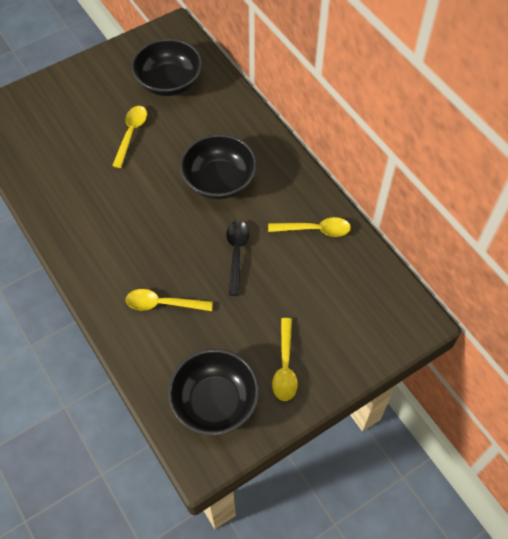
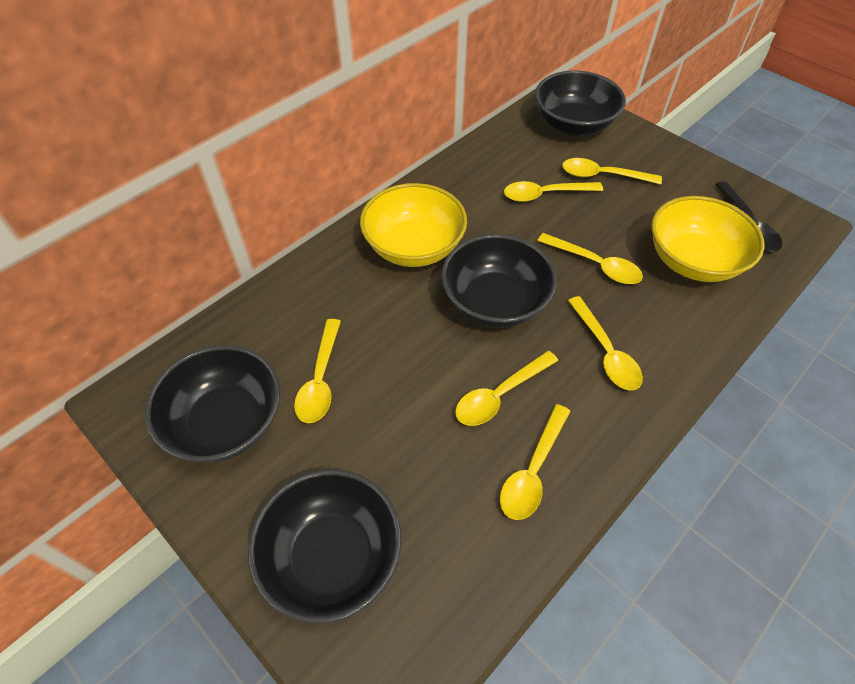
black bowl: 3 -> 4
yellow bowl: 0 -> 2
yellow spoon: 4 -> 7

